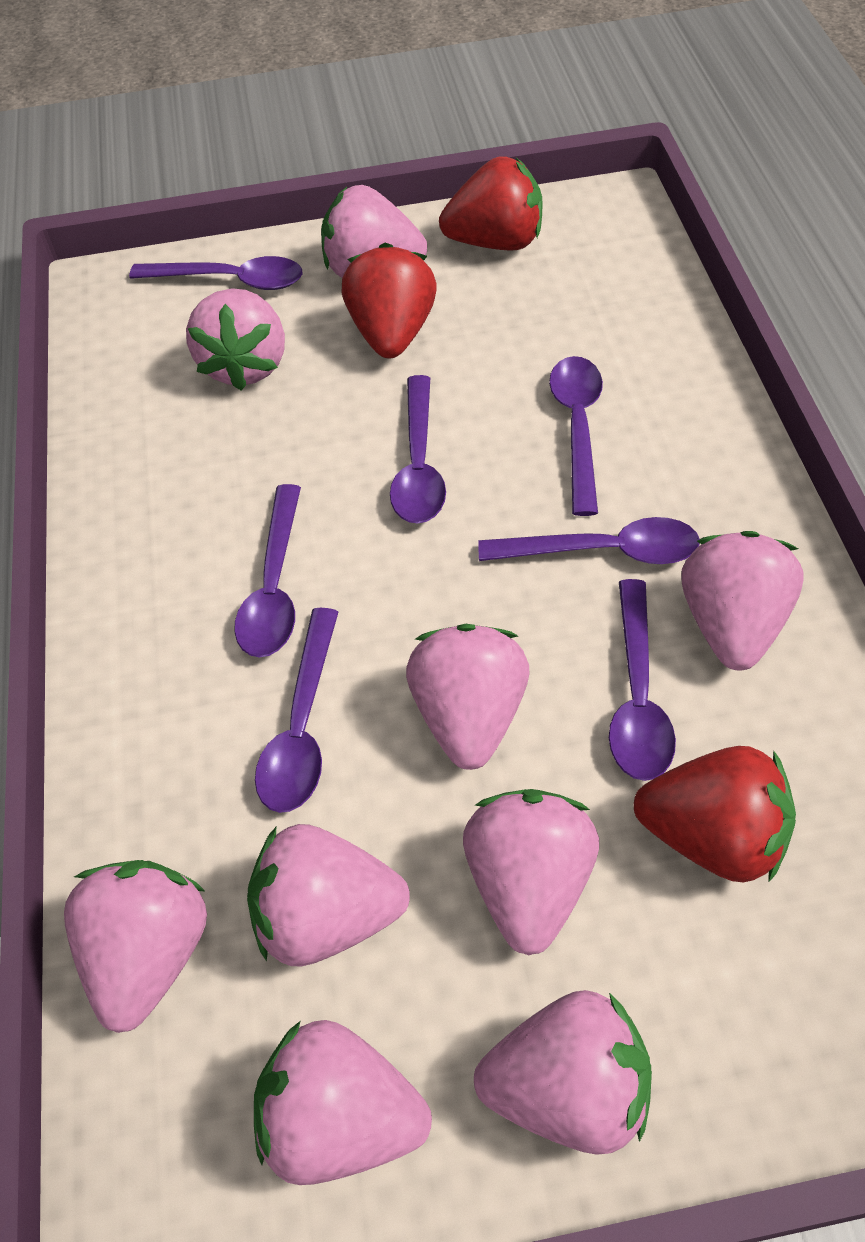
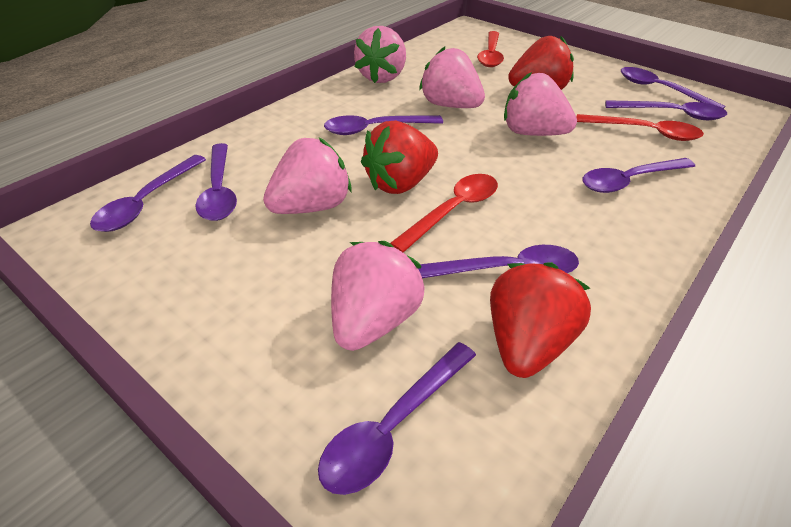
pink strawberry: 9 -> 5
purple spoon: 7 -> 8
red spoon: 0 -> 3

